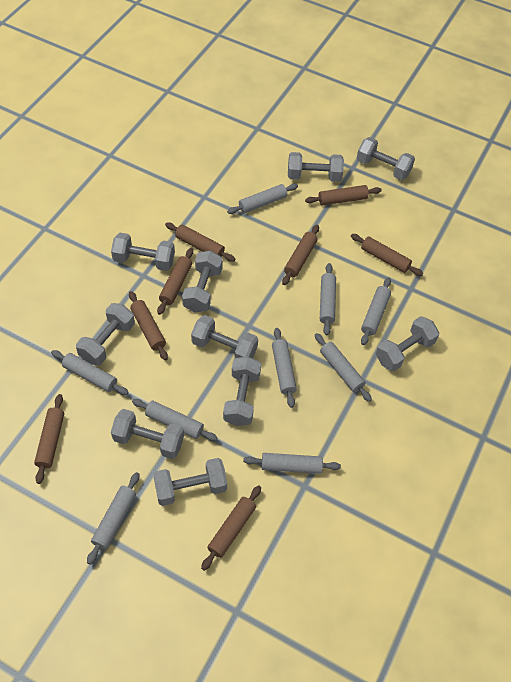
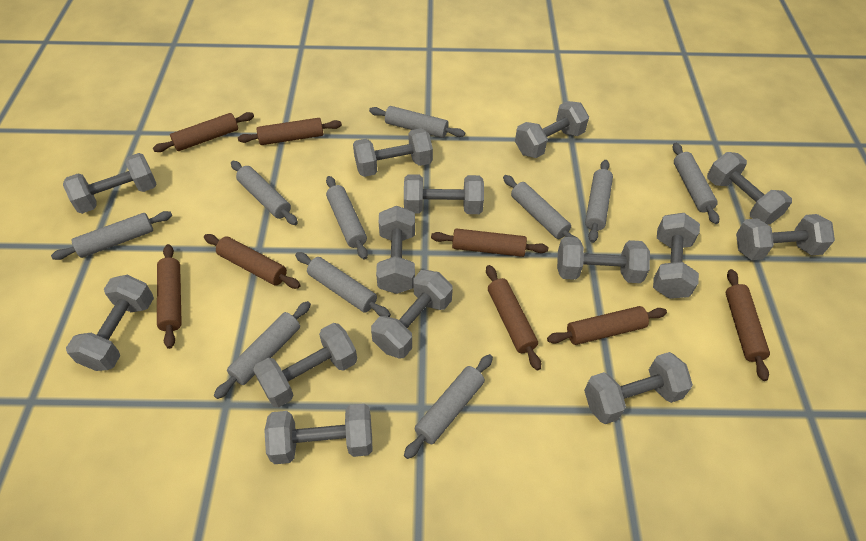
grey dumbbell: 10 -> 14
grey rolling pin: 9 -> 10

